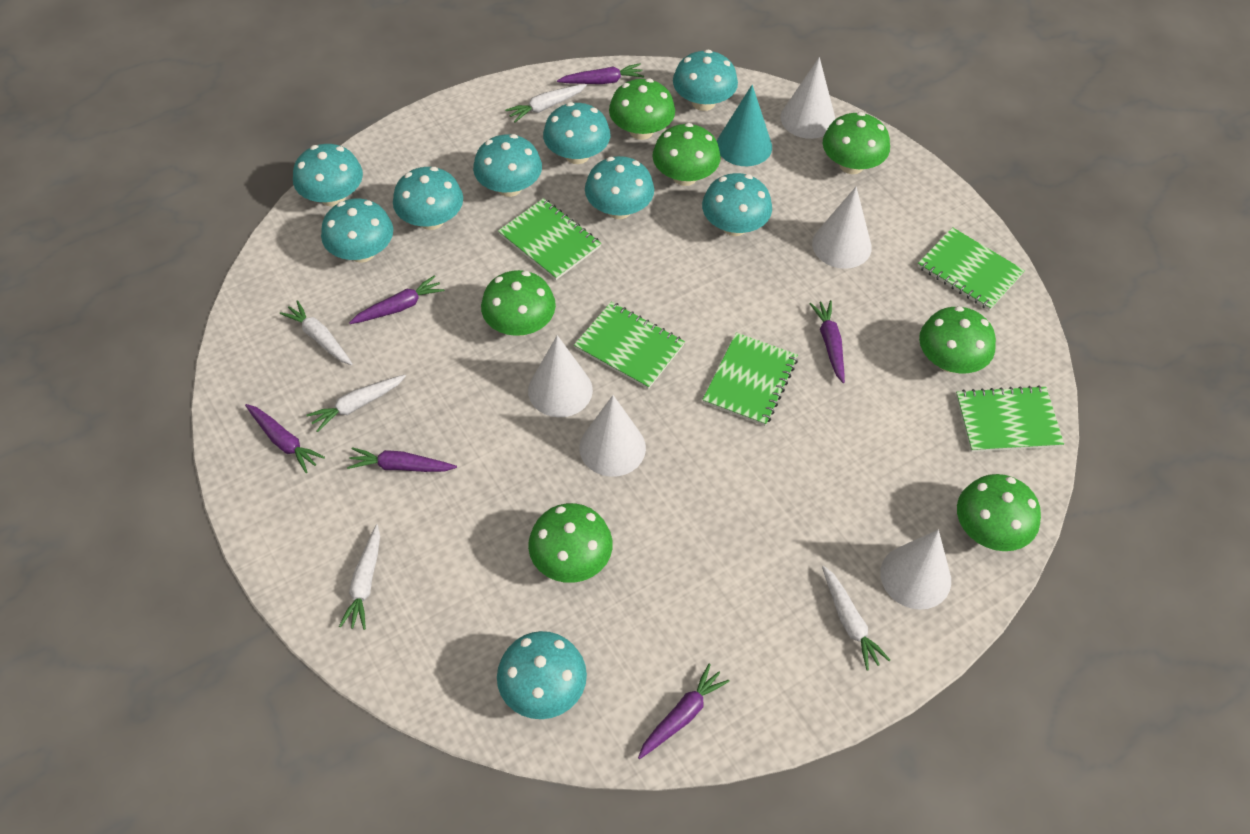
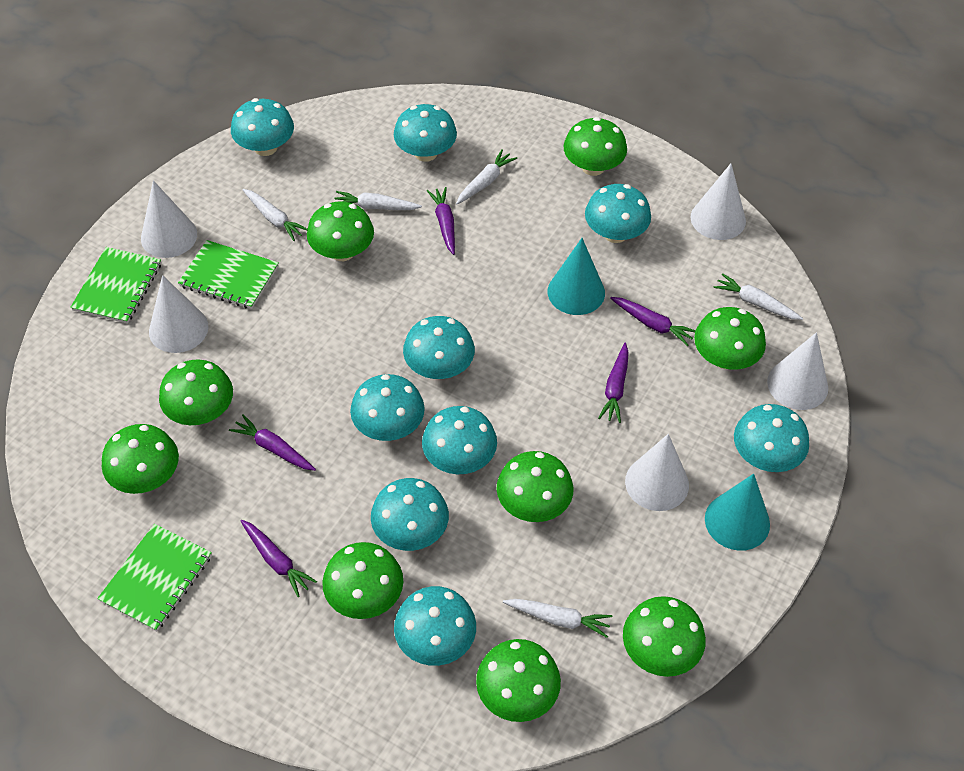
green mushroom: 7 -> 9
green notebook: 5 -> 3
purple carrot: 6 -> 5
turquoise cone: 1 -> 2

